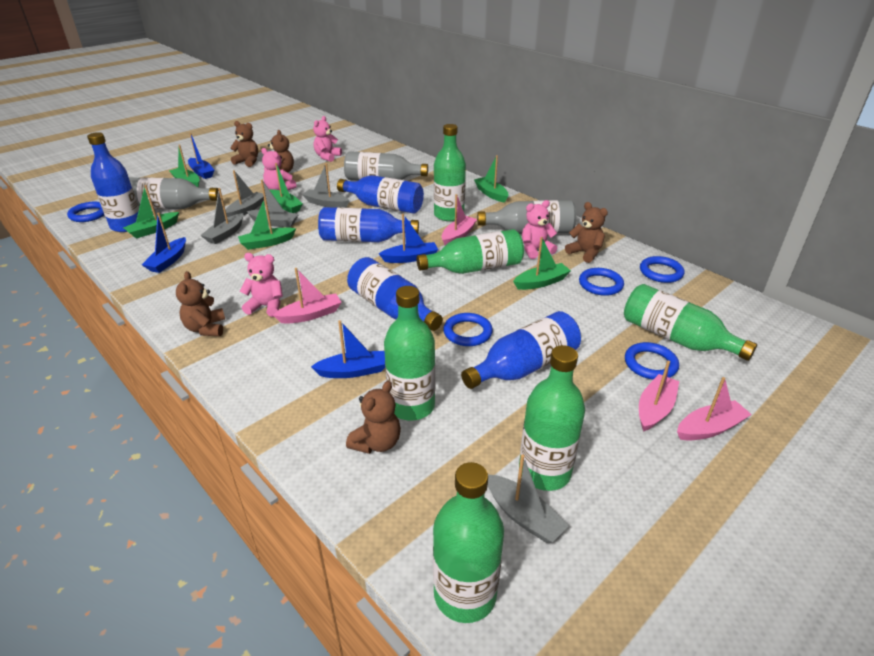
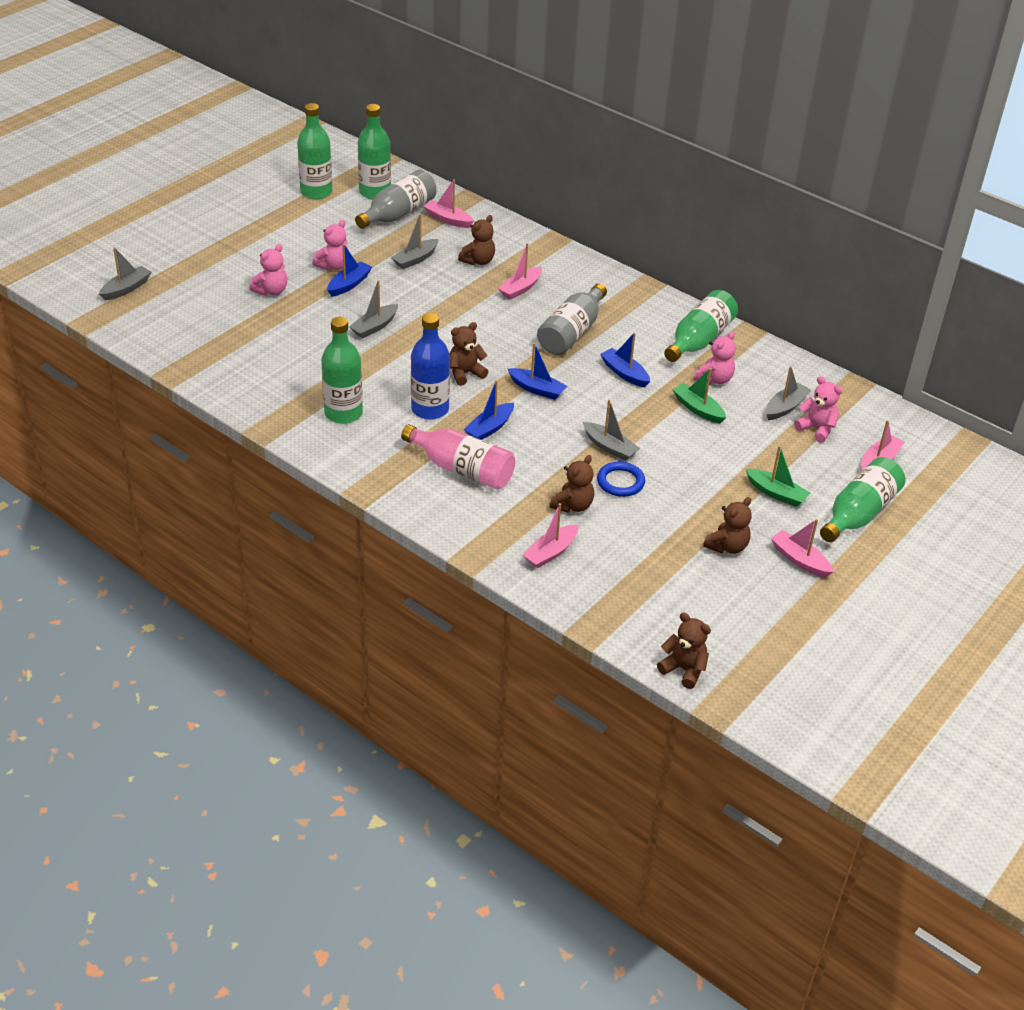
blue bottle: 5 -> 1
blue ring: 5 -> 1
green boat: 6 -> 2
green bottle: 6 -> 5
grey bottle: 3 -> 2
pink boat: 4 -> 5
pink bottle: 0 -> 1

